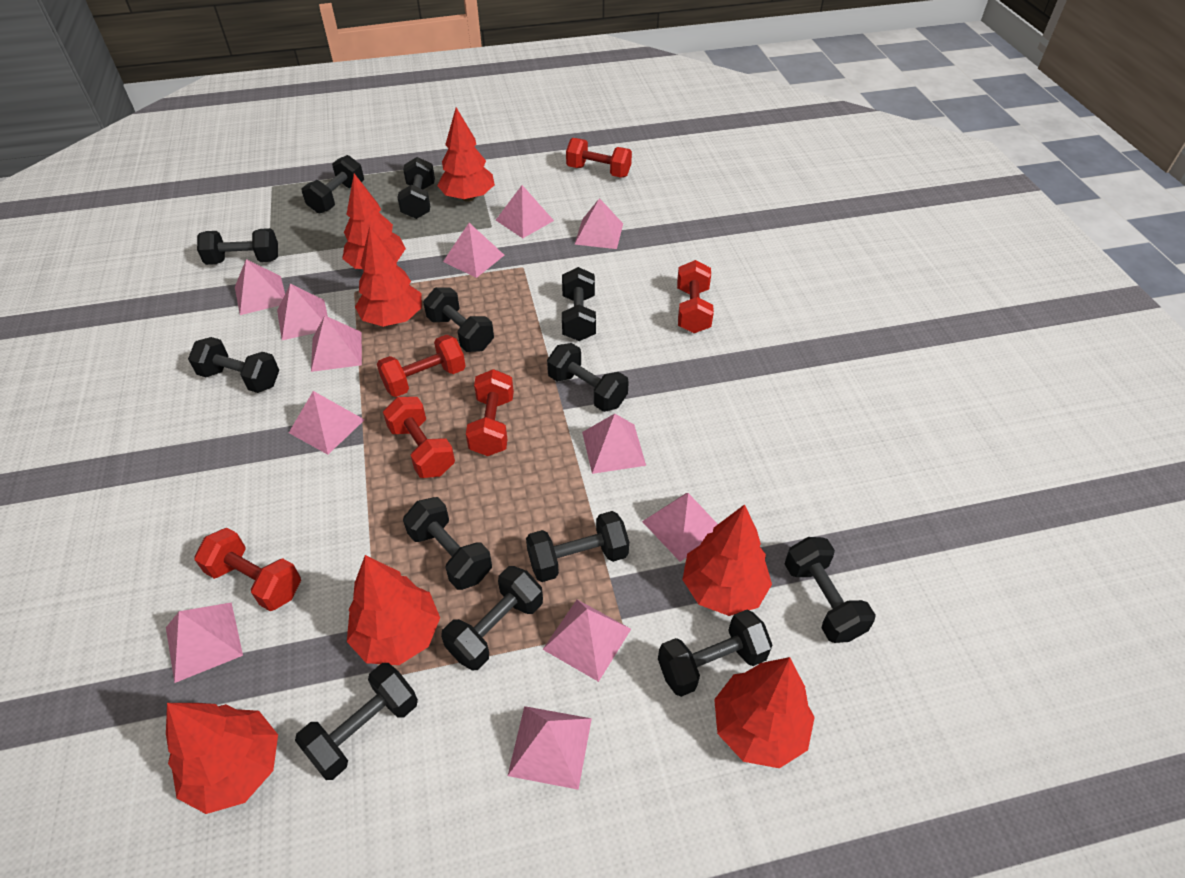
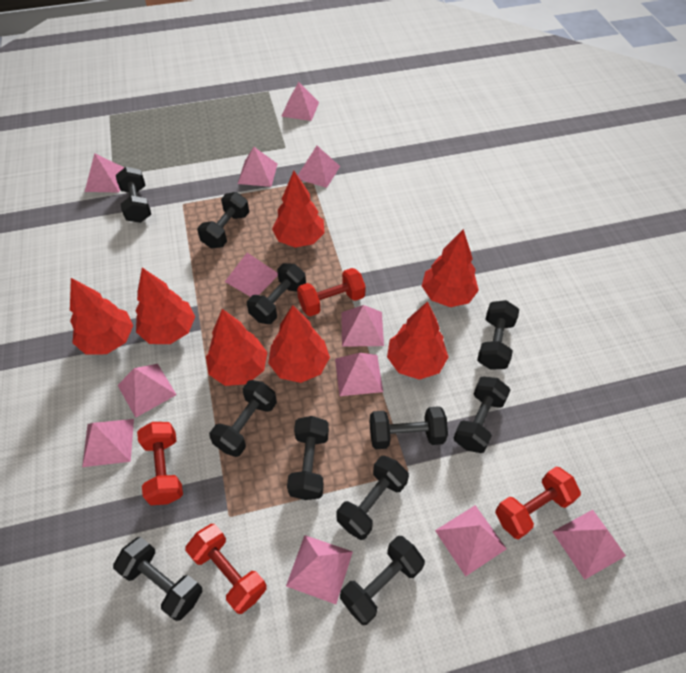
black dumbbell: 13 -> 11
red dumbbell: 6 -> 4

